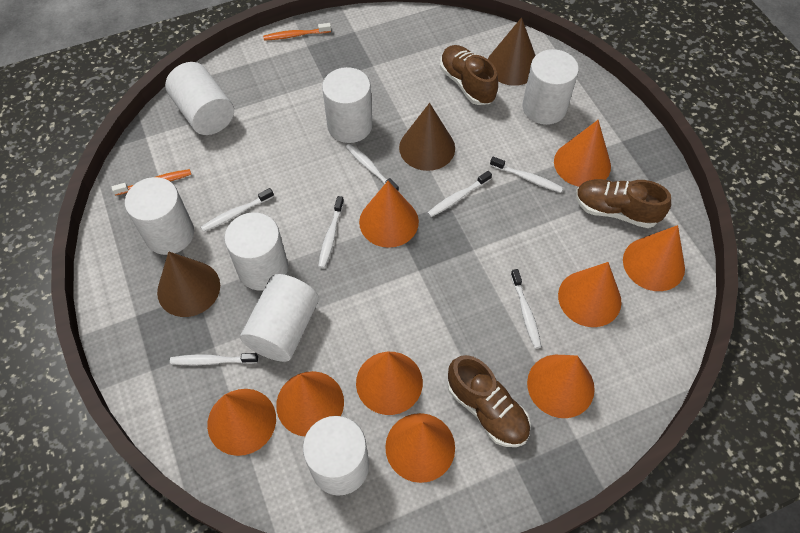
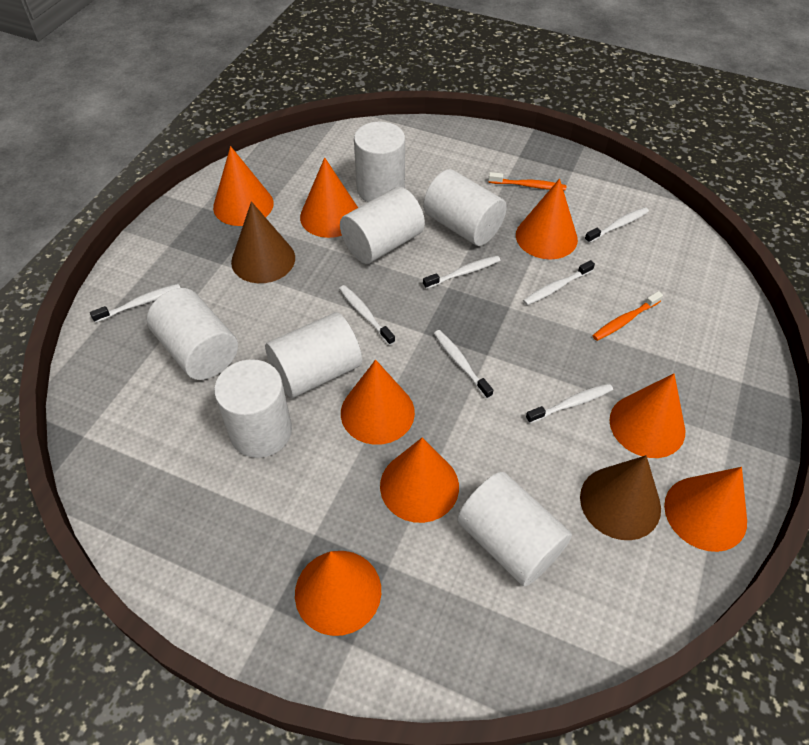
brown cone: 3 -> 2
brown shoe: 3 -> 0
orange cone: 9 -> 8

